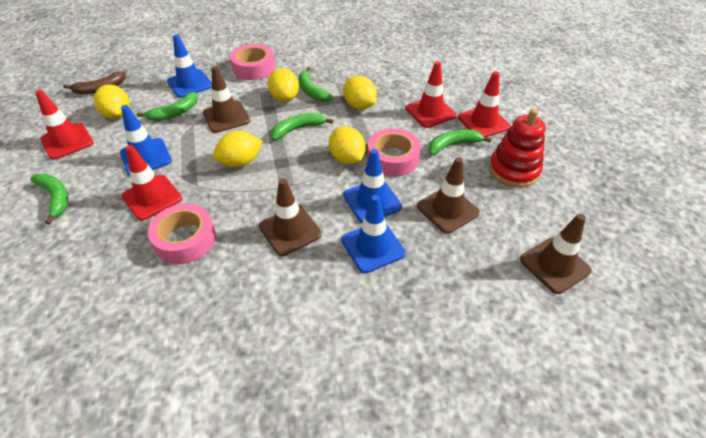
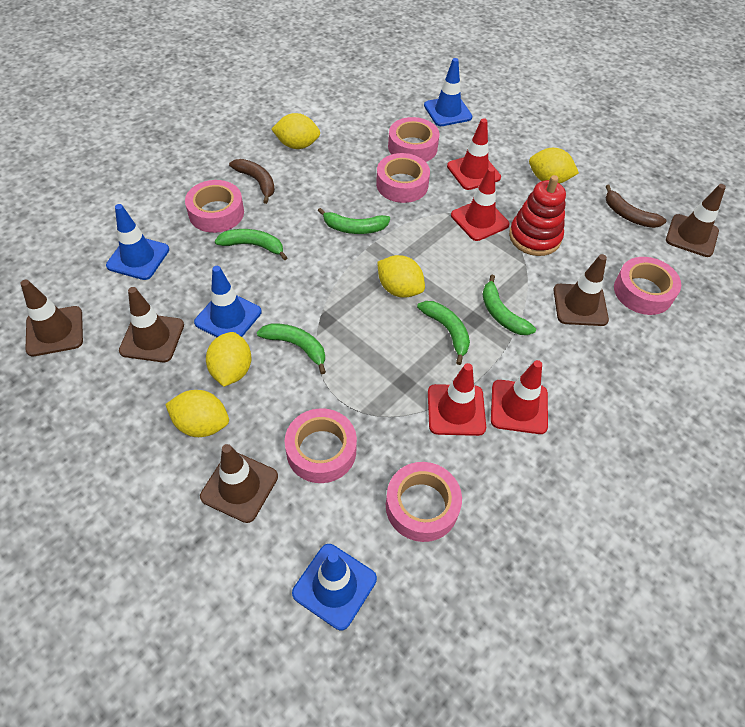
brown banana: 1 -> 2
brown traffic cone: 4 -> 5
pink tape: 3 -> 6

